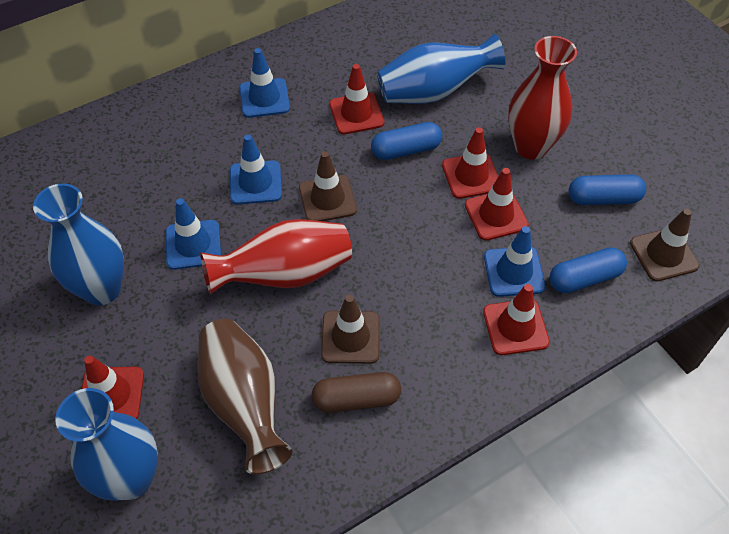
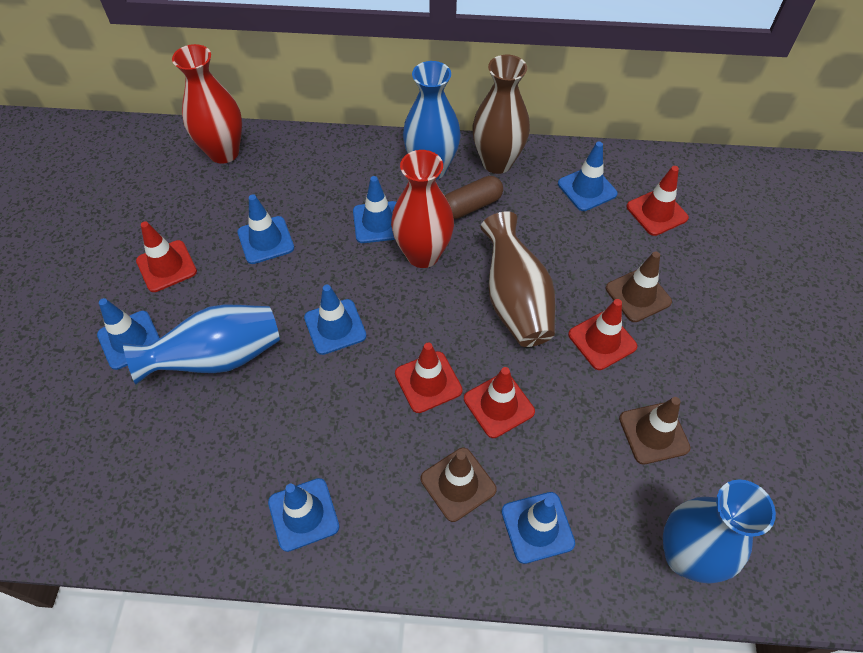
blue capsule: 3 -> 0
blue traffic cone: 4 -> 7
brown vase: 1 -> 2

